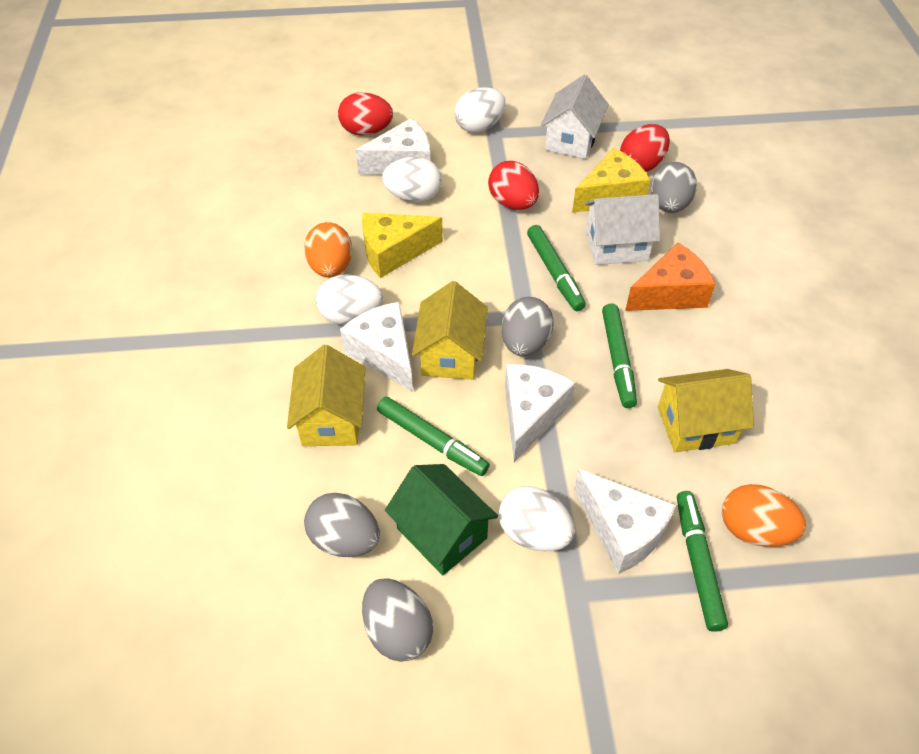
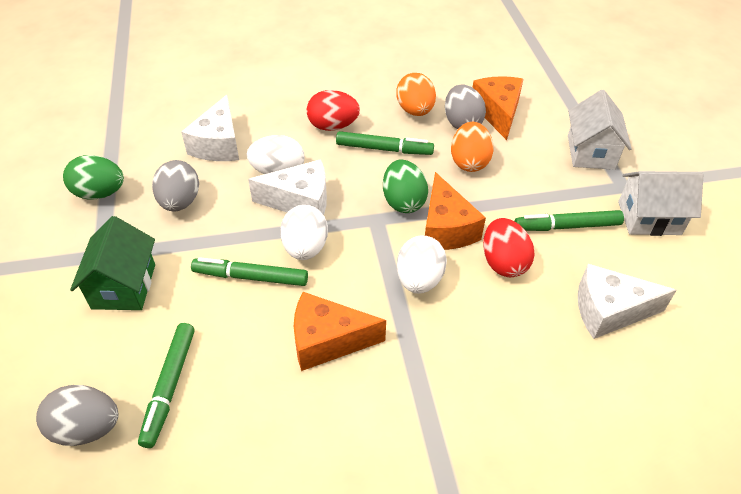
green egg: 0 -> 2
grey egg: 4 -> 3
orange cheese: 1 -> 3
red egg: 3 -> 2
white cheese: 4 -> 3
white egg: 4 -> 3
yellow cheese: 2 -> 0
yellow house: 3 -> 0

